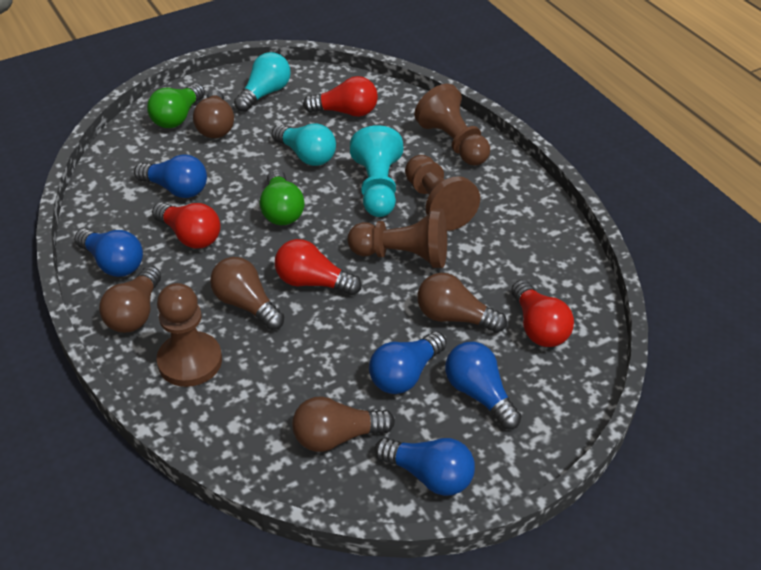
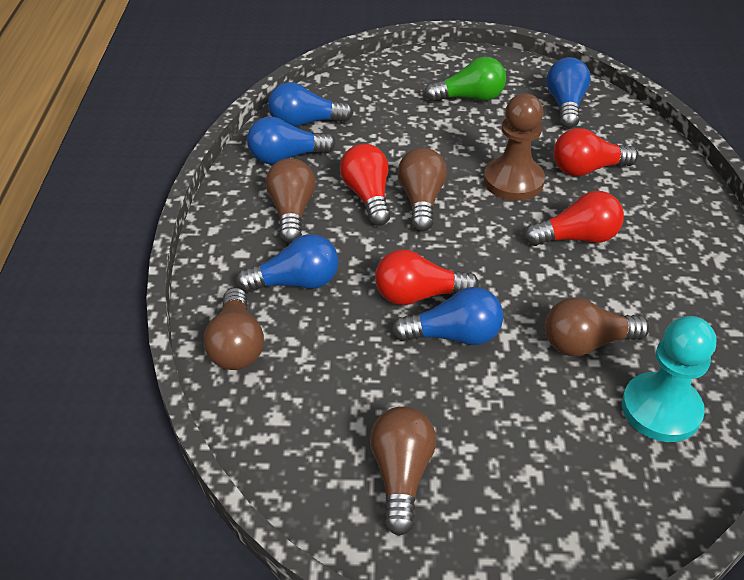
brown pawn: 4 -> 1
green light bulb: 2 -> 1
turquoise light bulb: 2 -> 0

